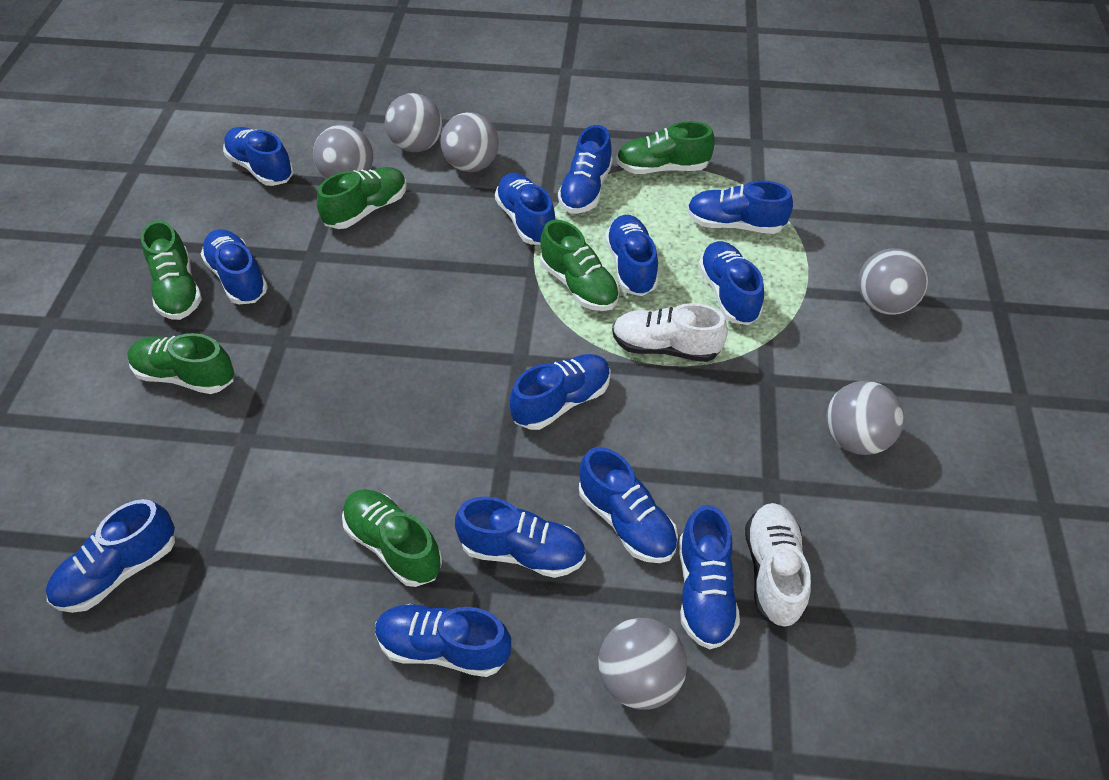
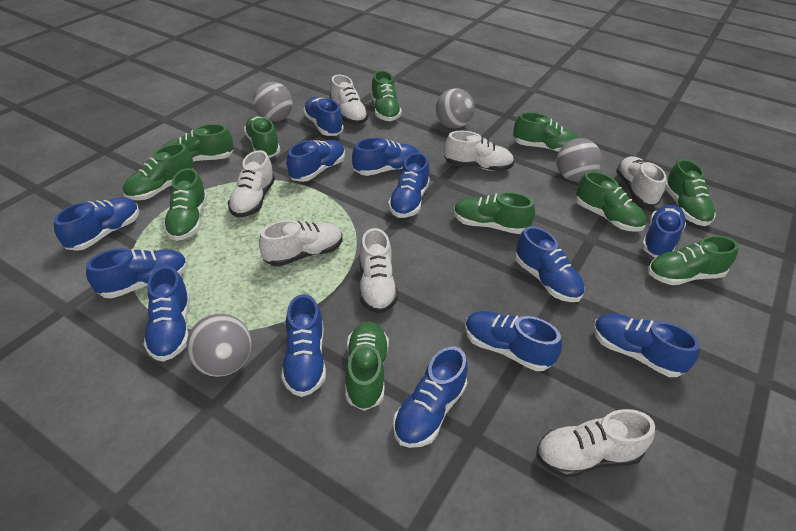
green shoe: 6 -> 11
grey ball: 6 -> 4
white shoe: 2 -> 7

